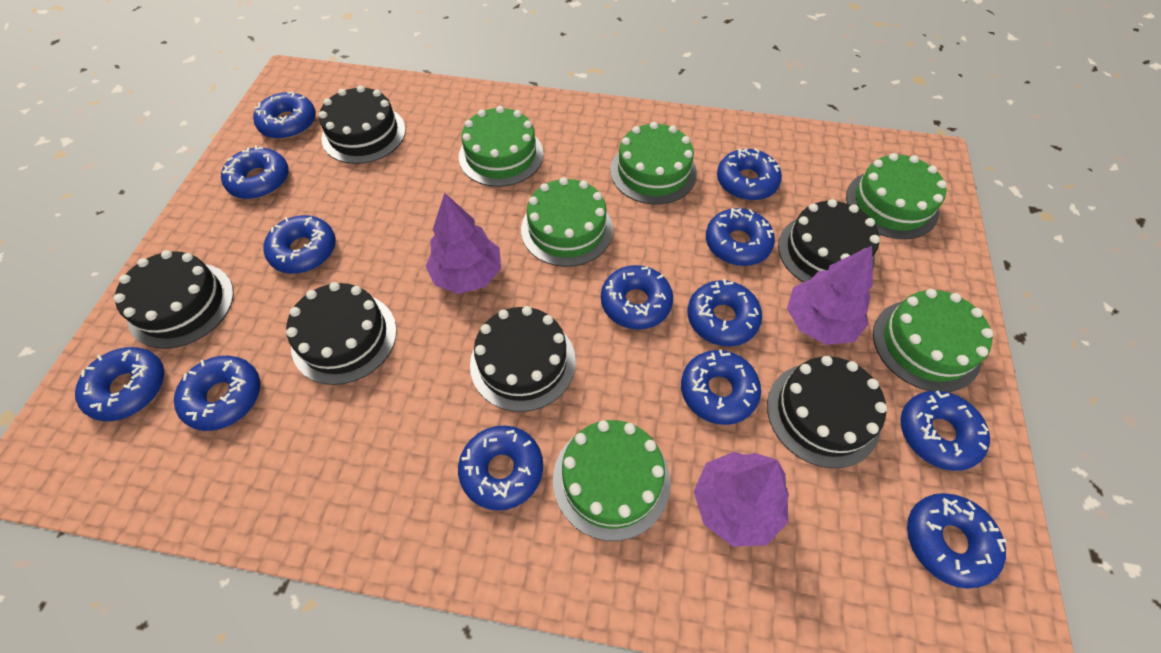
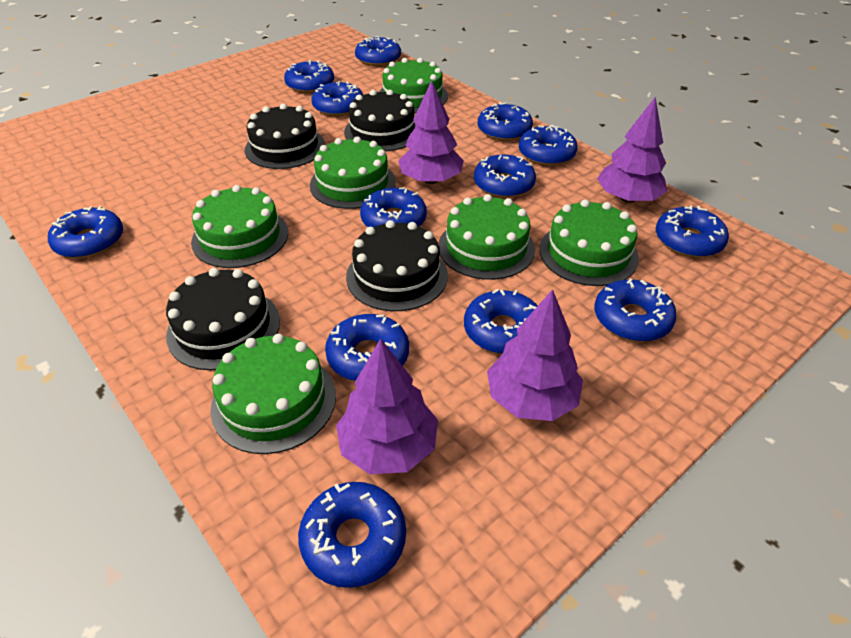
black cake: 6 -> 4
purple tree: 3 -> 4

